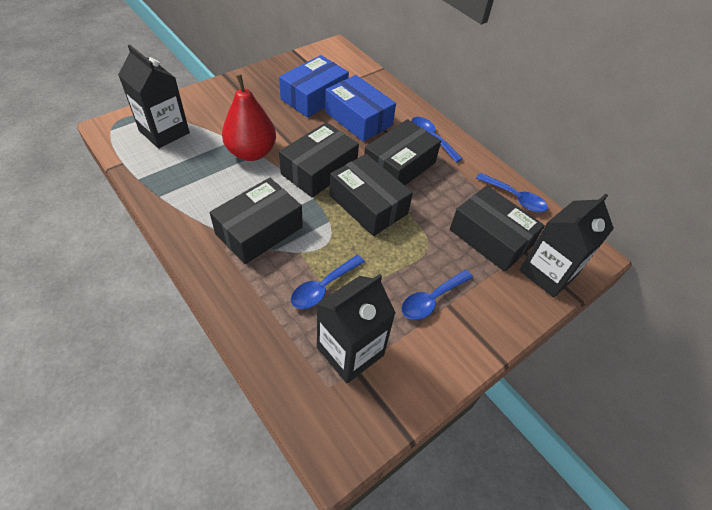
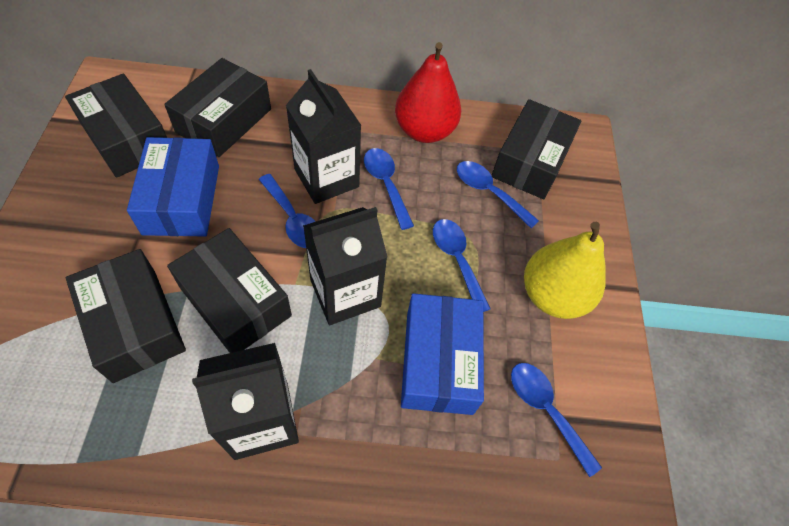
blue spoon: 4 -> 5
yellow pear: 0 -> 1

